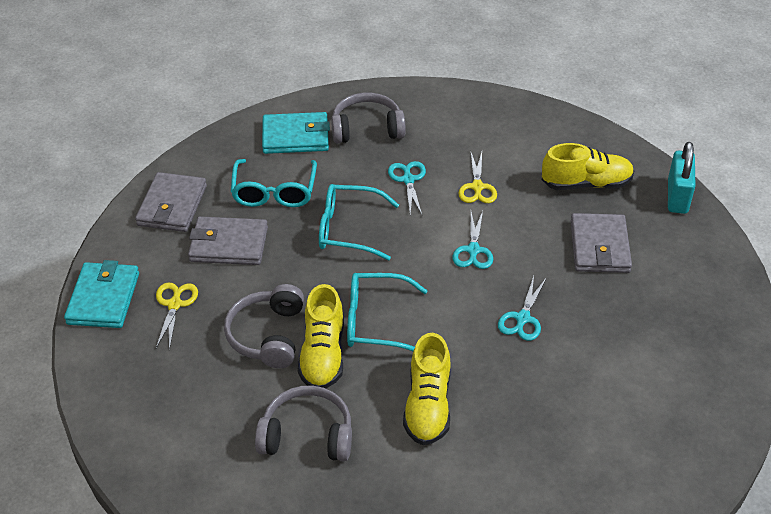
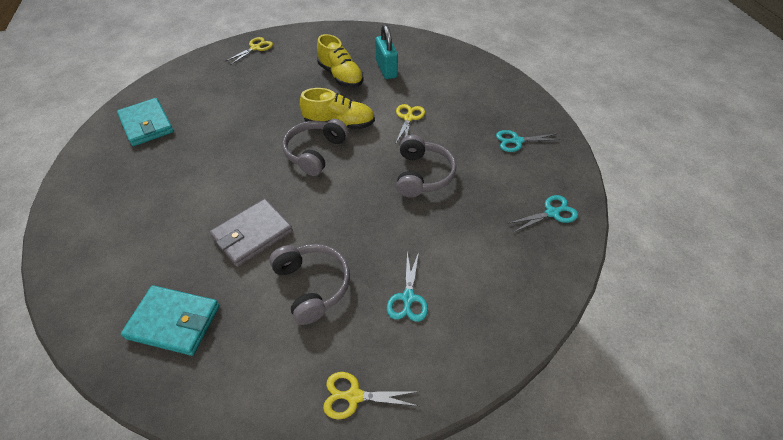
grey wallet: 3 -> 1
turquoise glasses: 3 -> 0
yellow scissors: 2 -> 3
yellow shoe: 3 -> 2

